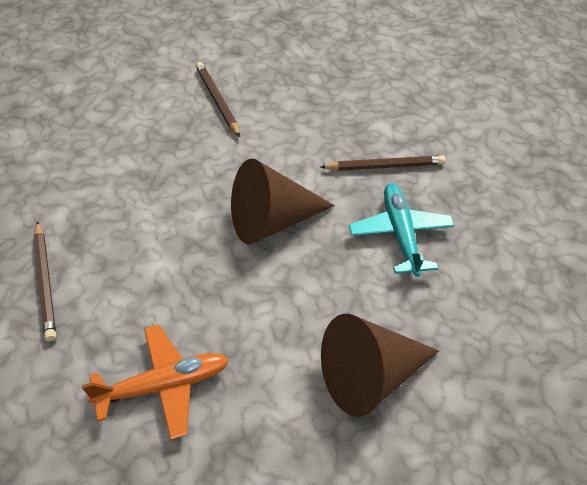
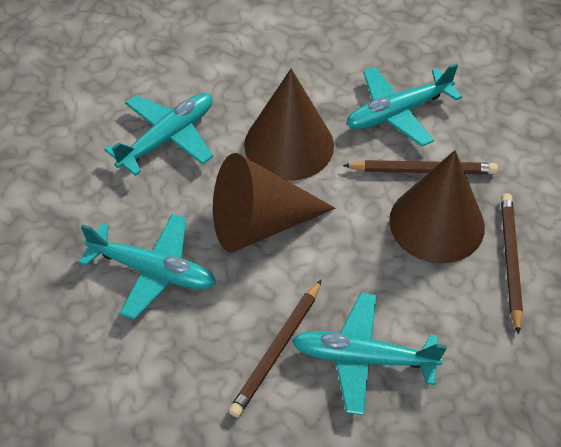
brown cone: 2 -> 3
orange plane: 1 -> 0
turquoise plane: 1 -> 4

